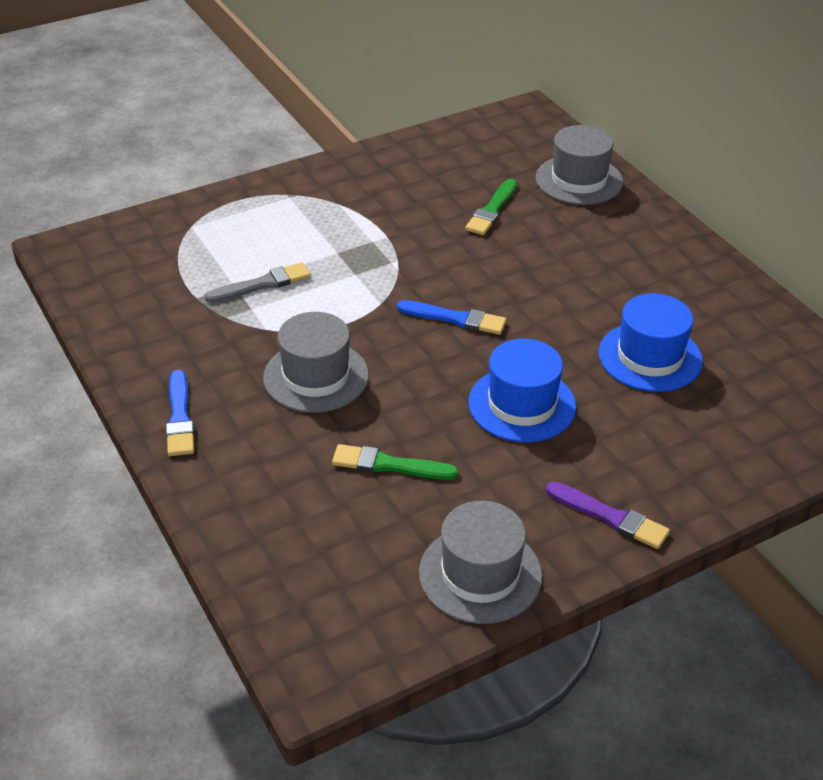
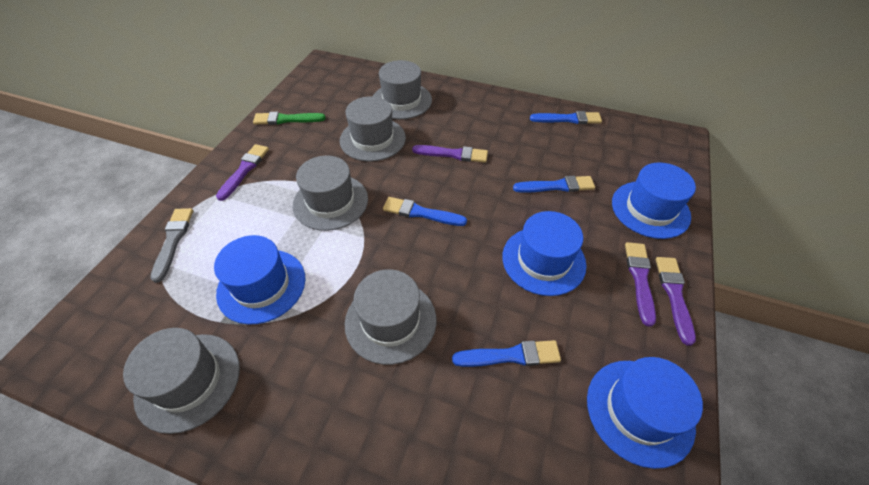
blue brush: 2 -> 4
blue hat: 2 -> 4
green brush: 2 -> 1
grey hat: 3 -> 5
purple brush: 1 -> 4

